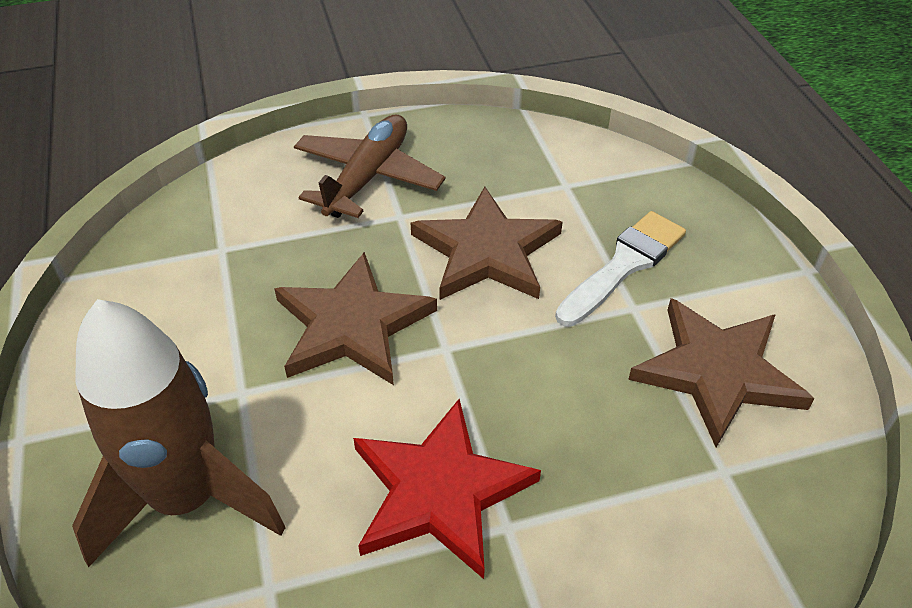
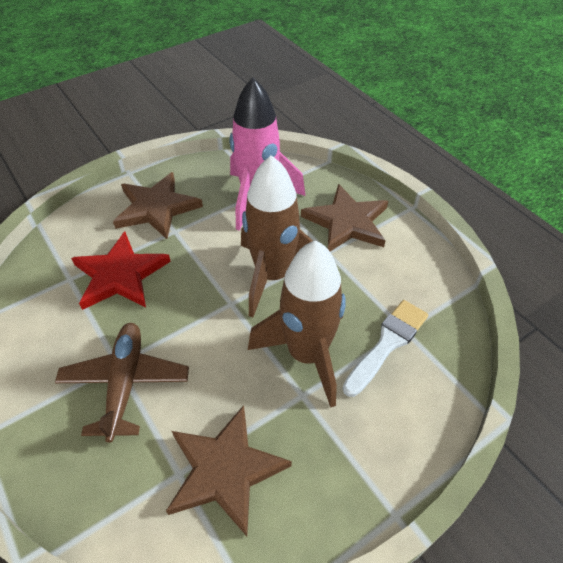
brown rocket: 1 -> 2
pink rocket: 0 -> 1

